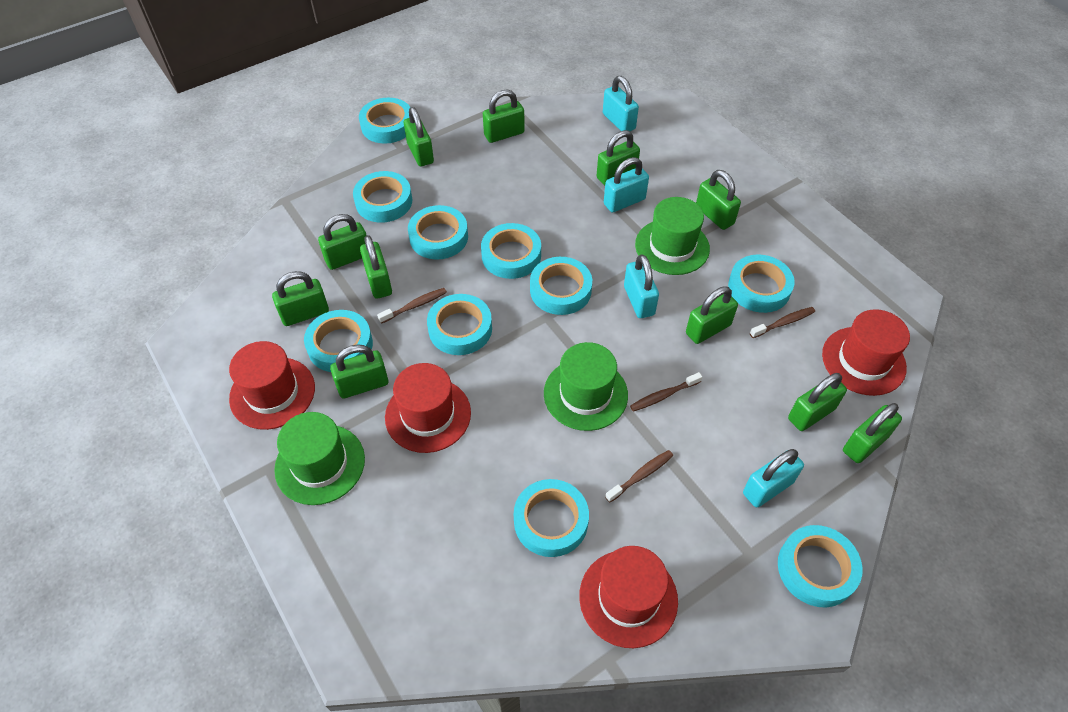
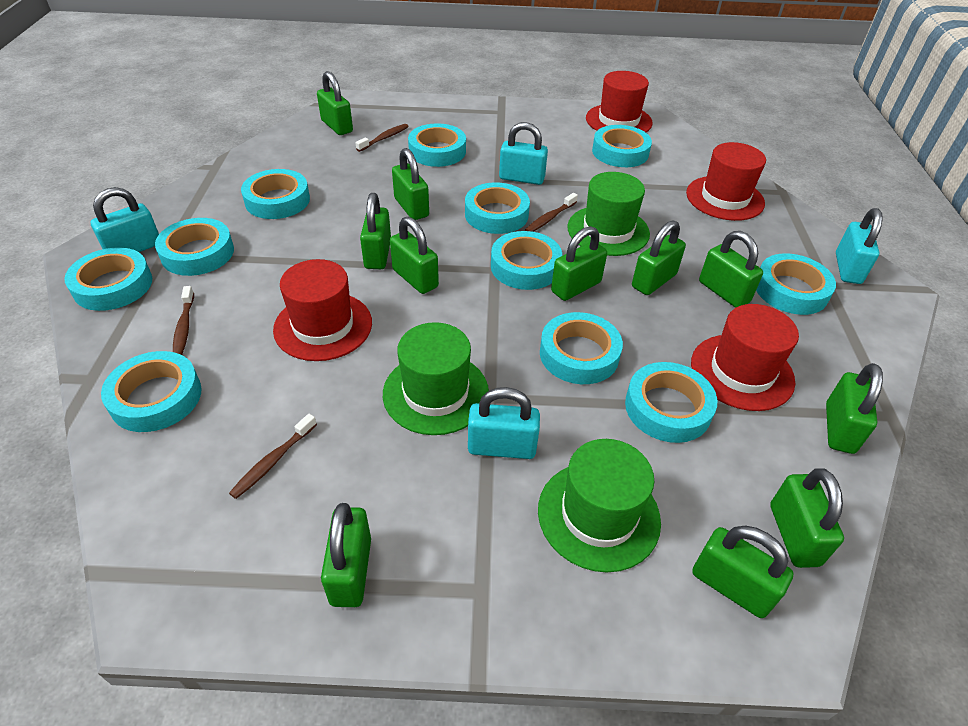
turquoise tape: 10 -> 11

